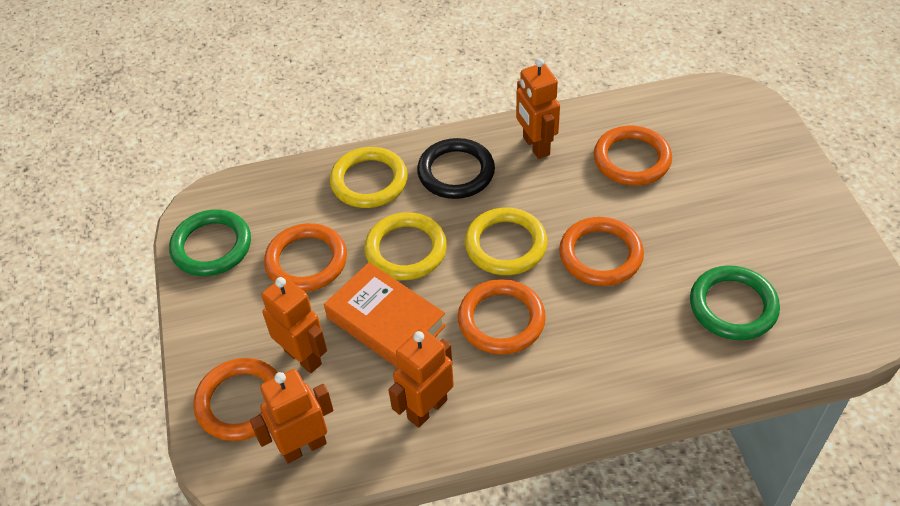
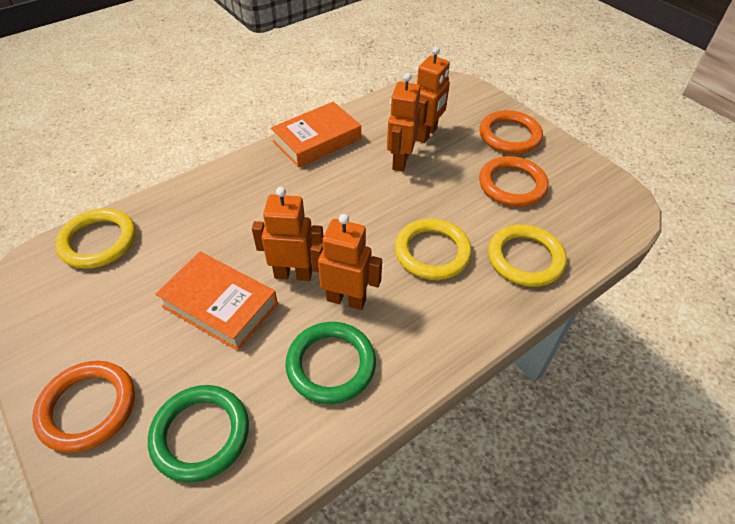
black ring: 1 -> 0
orange book: 1 -> 2
orange ring: 5 -> 3

